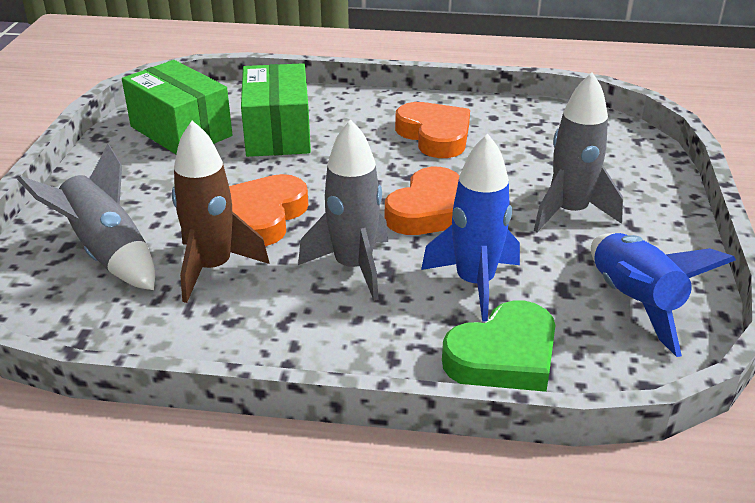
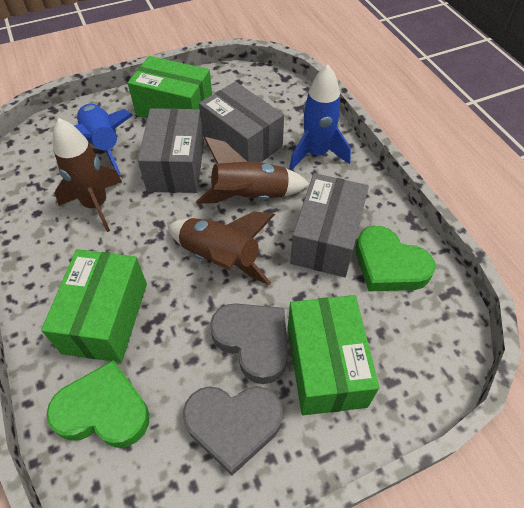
brown rocket: 1 -> 3
green box: 2 -> 3
green heart: 1 -> 2
grey box: 0 -> 3
grey heart: 0 -> 2
grey rocket: 3 -> 0
orange heart: 3 -> 0

